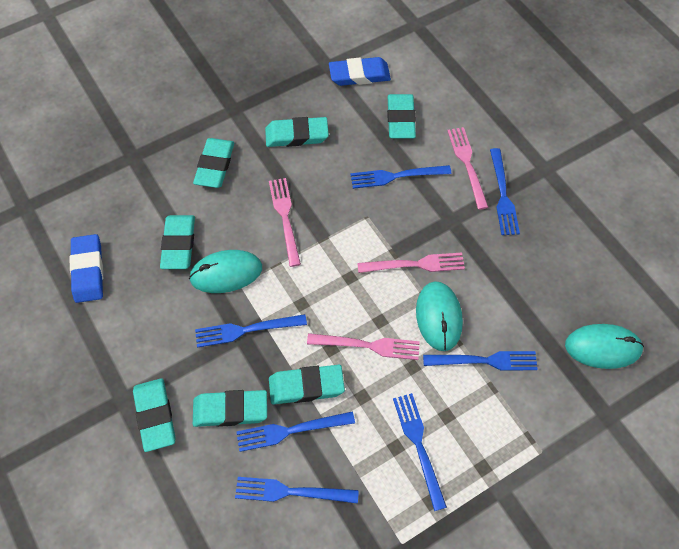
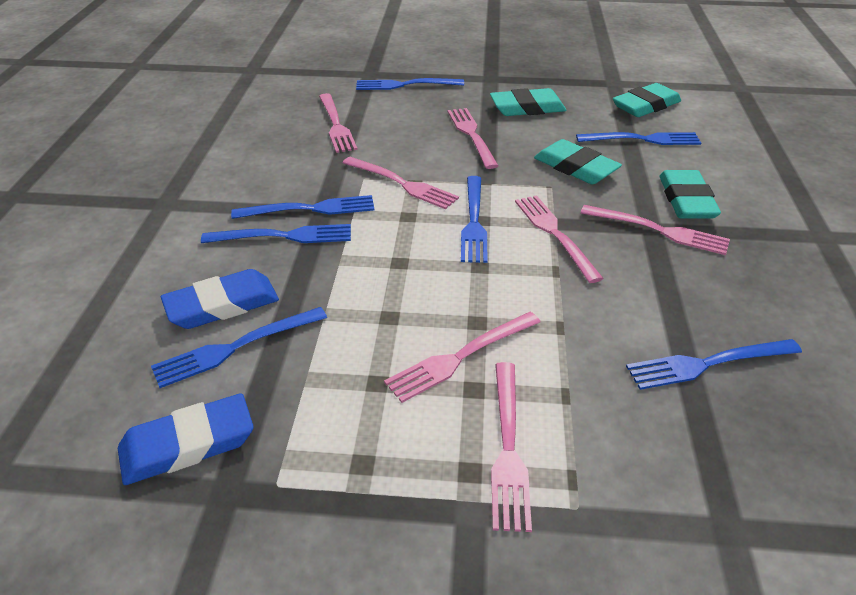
pink fork: 4 -> 7
turquoise eraser: 7 -> 4
turquoise mouse: 3 -> 0

